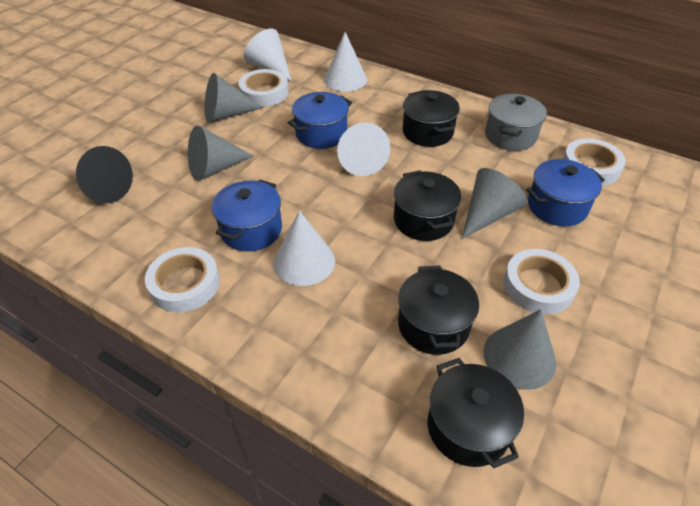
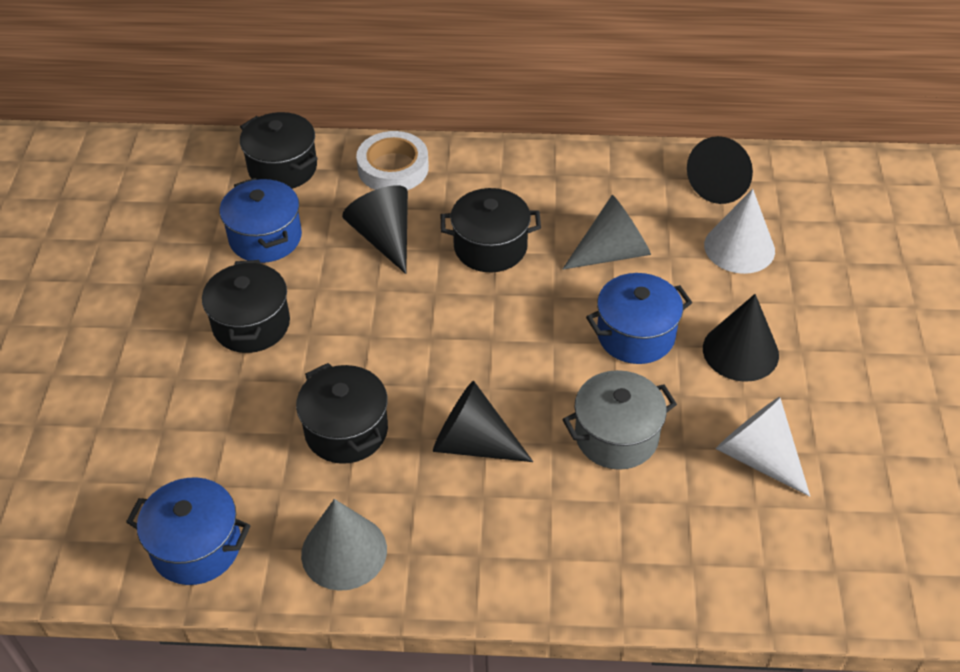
black cone: 1 -> 4
grey cone: 4 -> 2
white cone: 4 -> 2
white tape: 4 -> 1

